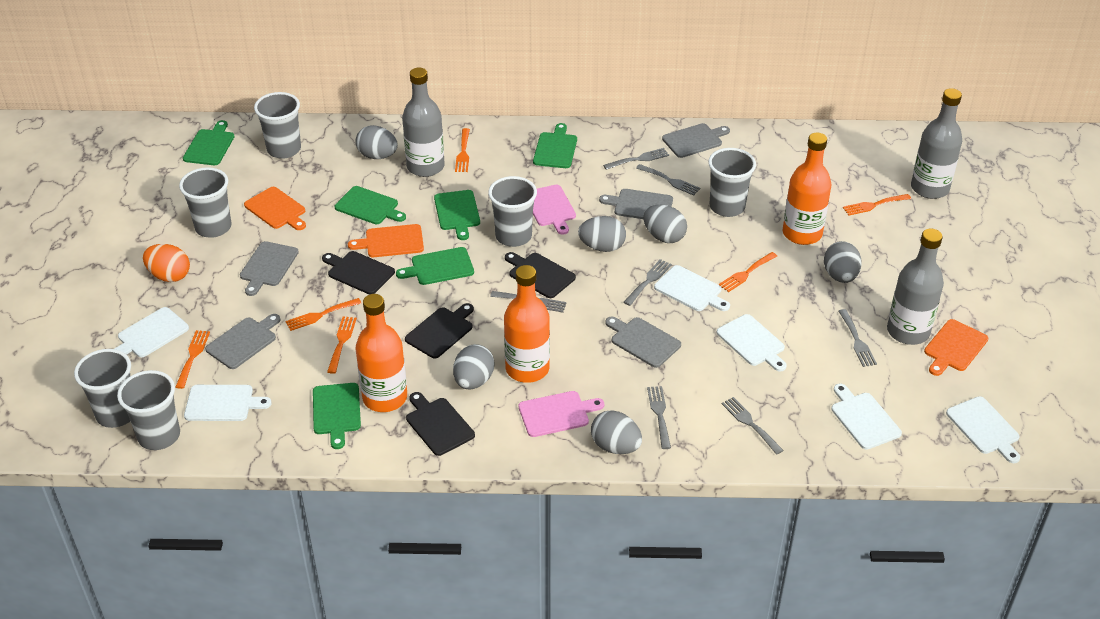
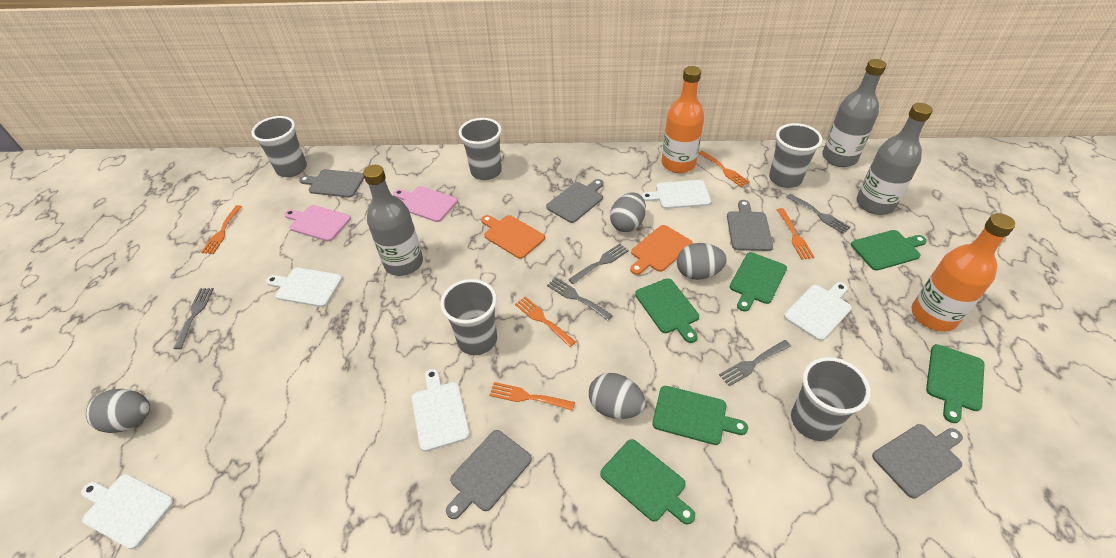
black cutting board: 4 -> 0
grey cup: 6 -> 5
grey egg: 6 -> 4
grey fork: 7 -> 5
orange bottle: 3 -> 2
orange cutting board: 3 -> 2
orange egg: 1 -> 0
orange fork: 6 -> 5
white cutting board: 6 -> 5

